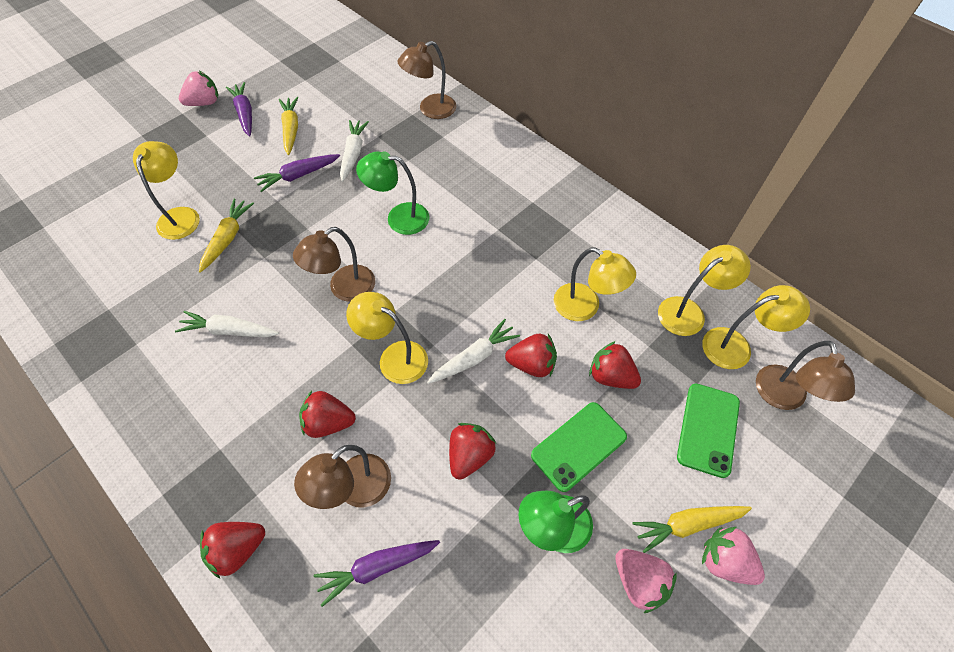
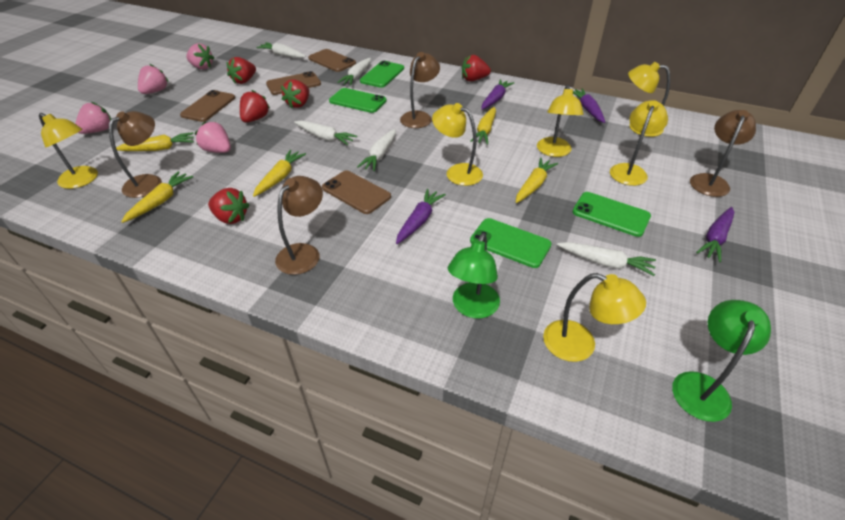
brown phone: 0 -> 4
green phone: 2 -> 4
pink strawberry: 3 -> 4
purple carrot: 3 -> 4
white carrot: 3 -> 5
yellow carrot: 3 -> 5
yellow lamp: 5 -> 6

